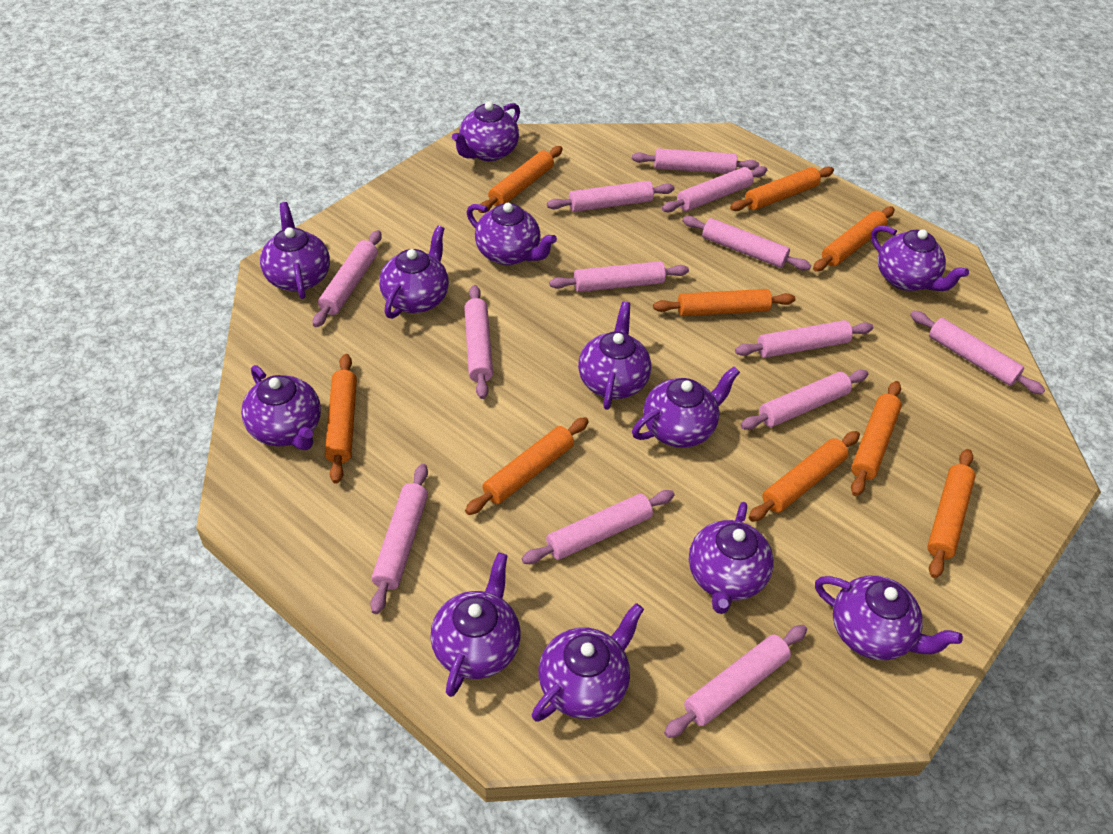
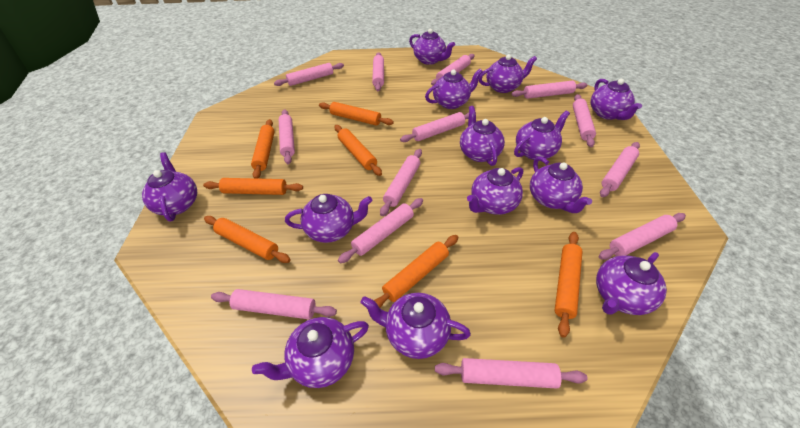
orange rolling pin: 9 -> 7
purple teapot: 12 -> 13

